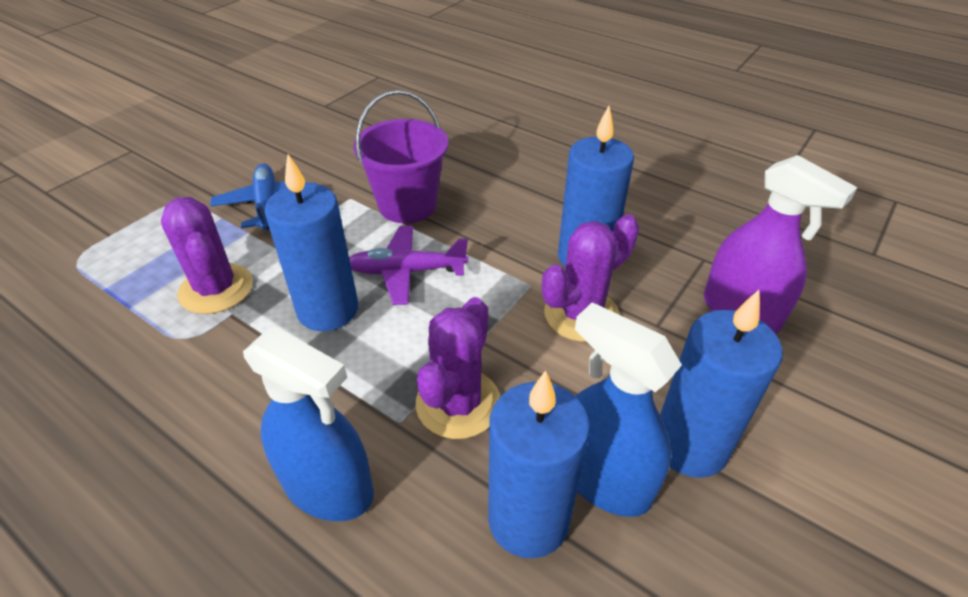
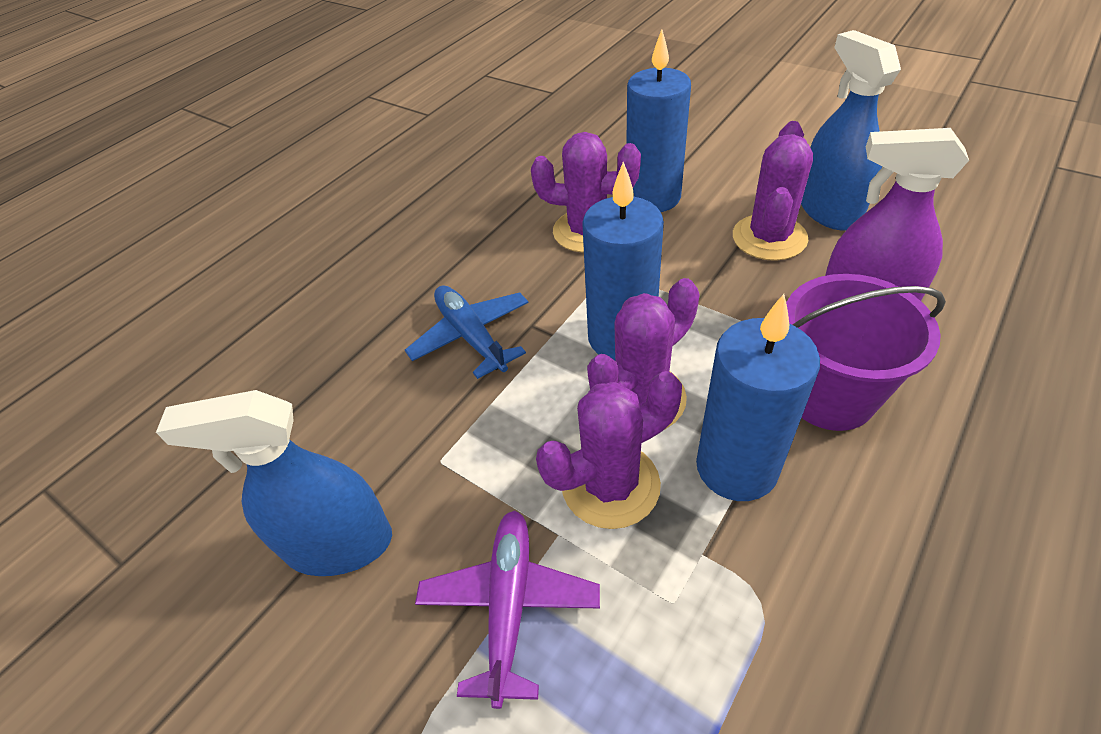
blue candle: 4 -> 3
purple cactus: 3 -> 4

